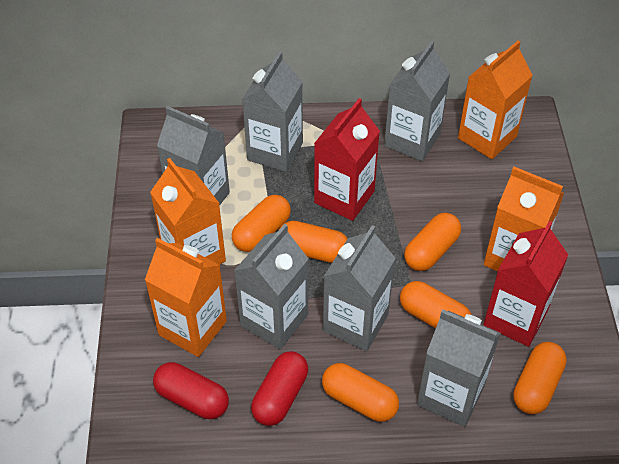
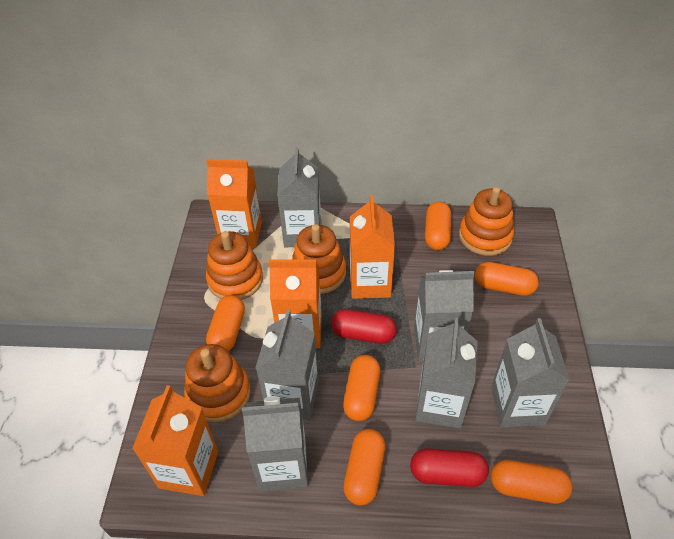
orange stacking toy: 0 -> 4
red carton: 2 -> 0

